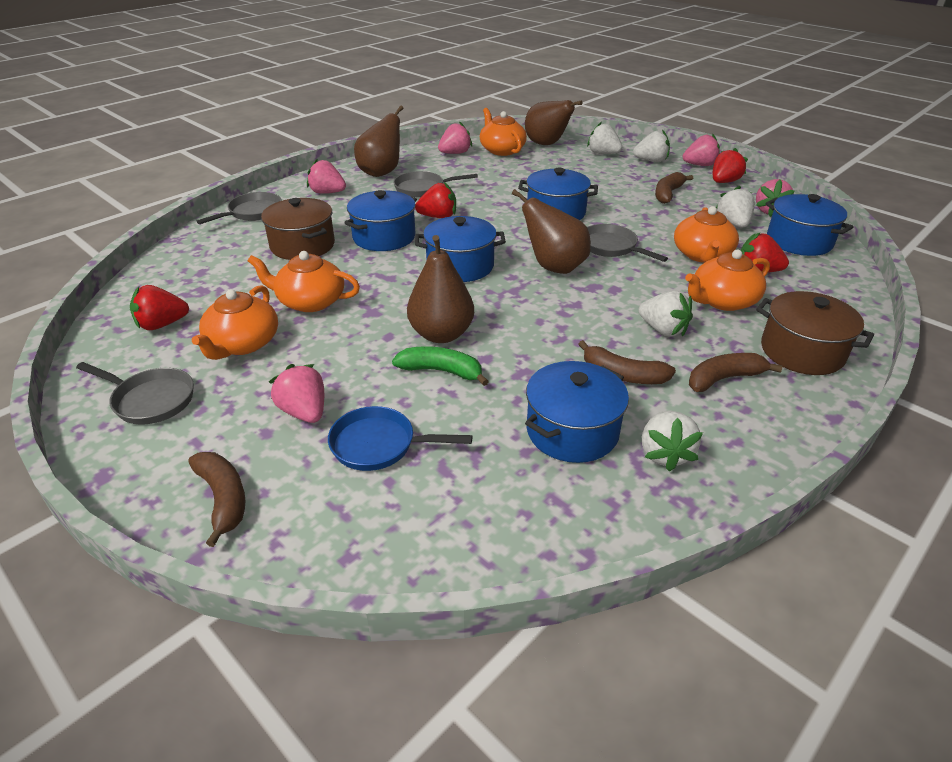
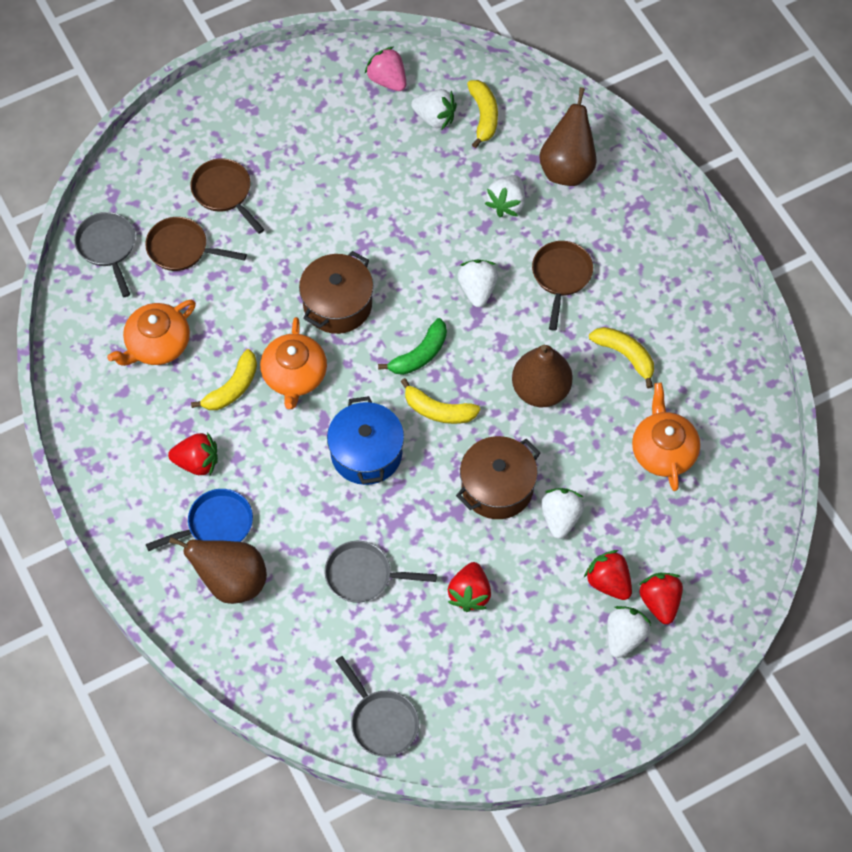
blue pot: 5 -> 1
brown banana: 4 -> 0
brown pan: 0 -> 3
brown pear: 4 -> 3
grey pan: 4 -> 3
orange teapot: 5 -> 3
pink strawberry: 5 -> 1
yellow banana: 0 -> 4

